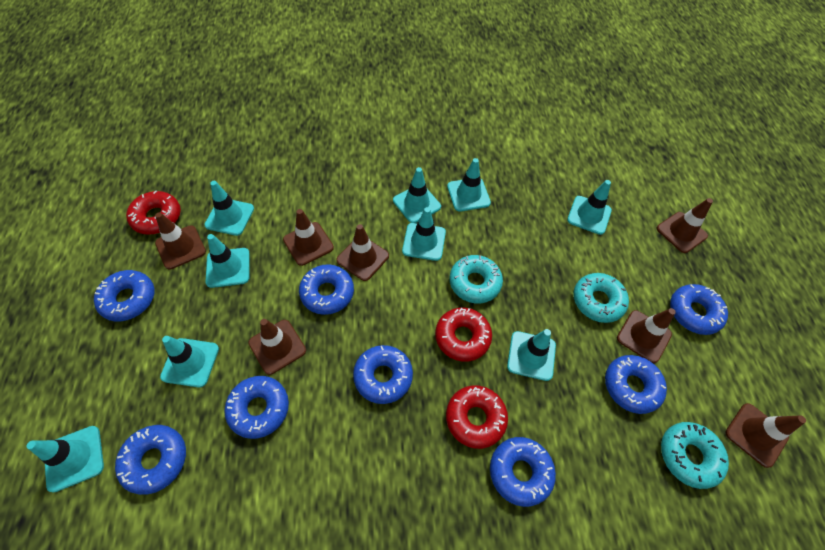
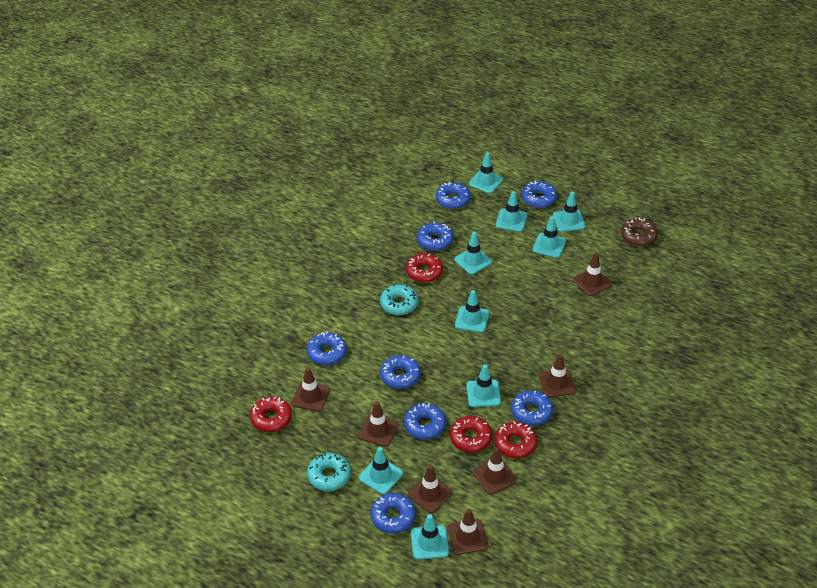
brown donut: 0 -> 1
red donut: 3 -> 4
turquoise donut: 3 -> 2

